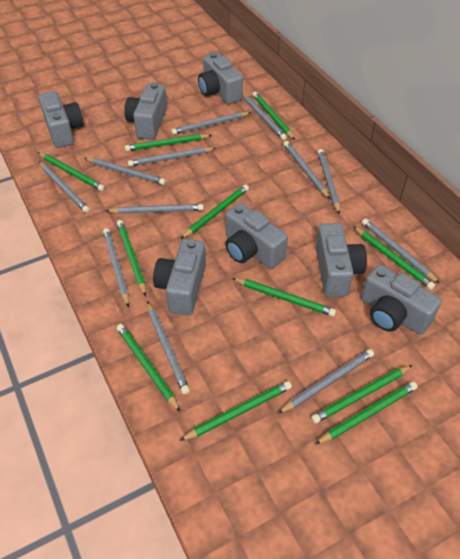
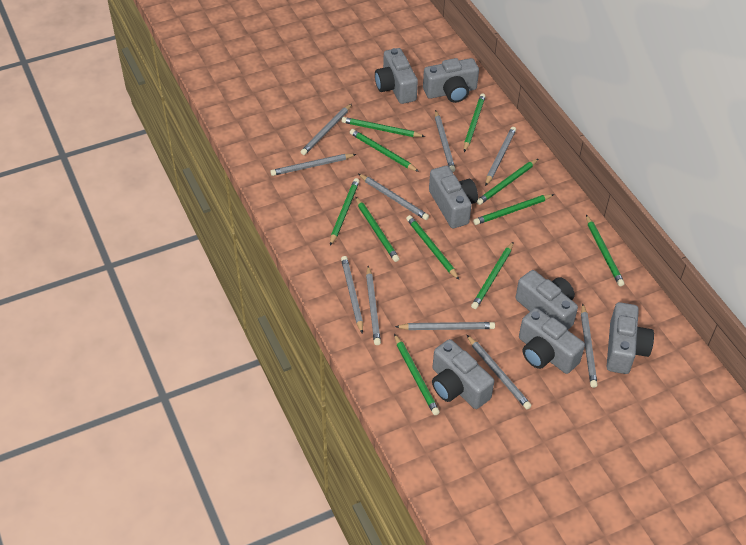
grey pencil: 12 -> 10

